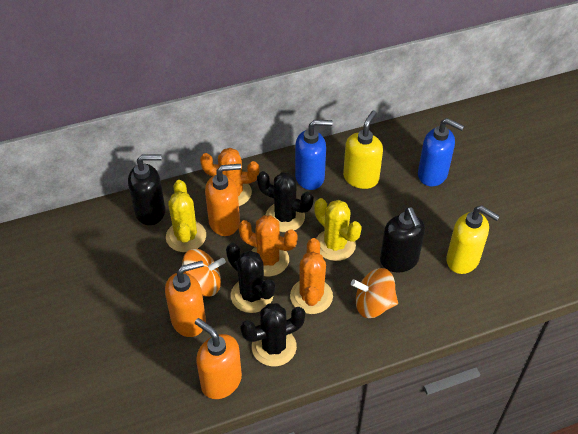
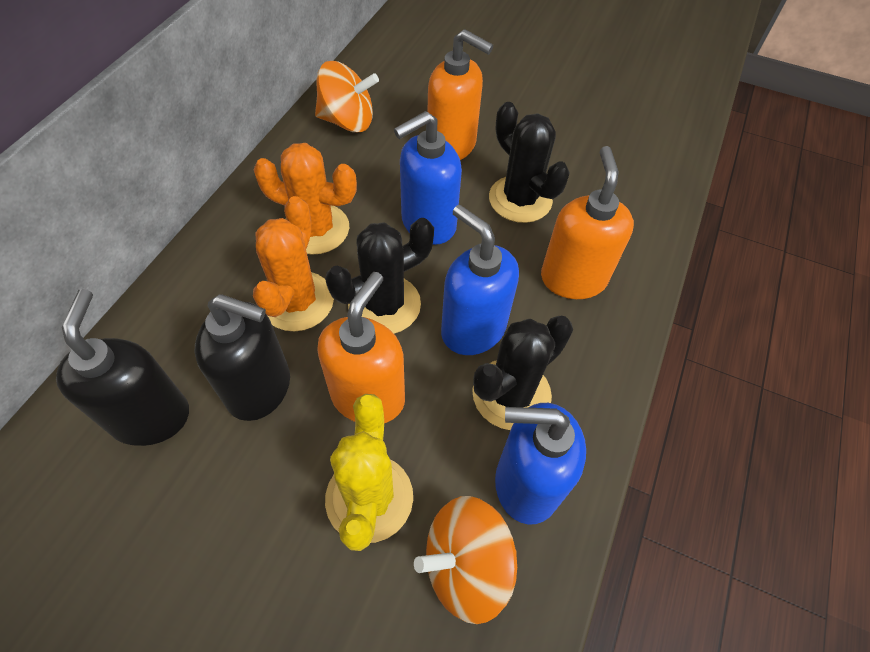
blue soap dispenser: 2 -> 3
orange cactus: 3 -> 2
yellow cactus: 2 -> 1
yellow soap dispenser: 2 -> 0

